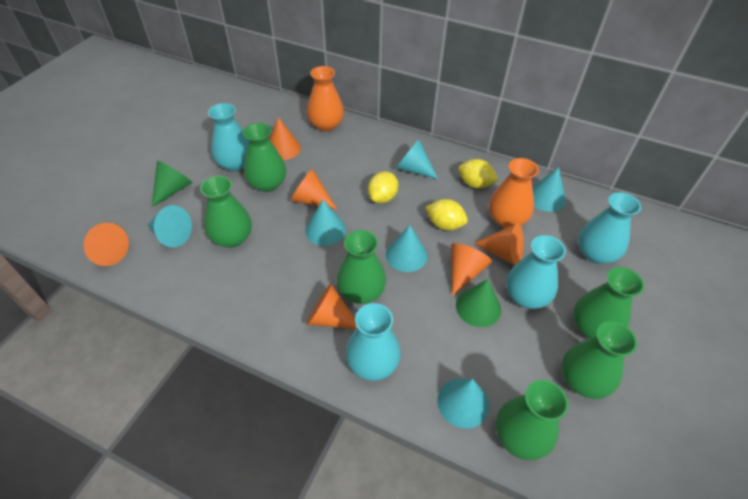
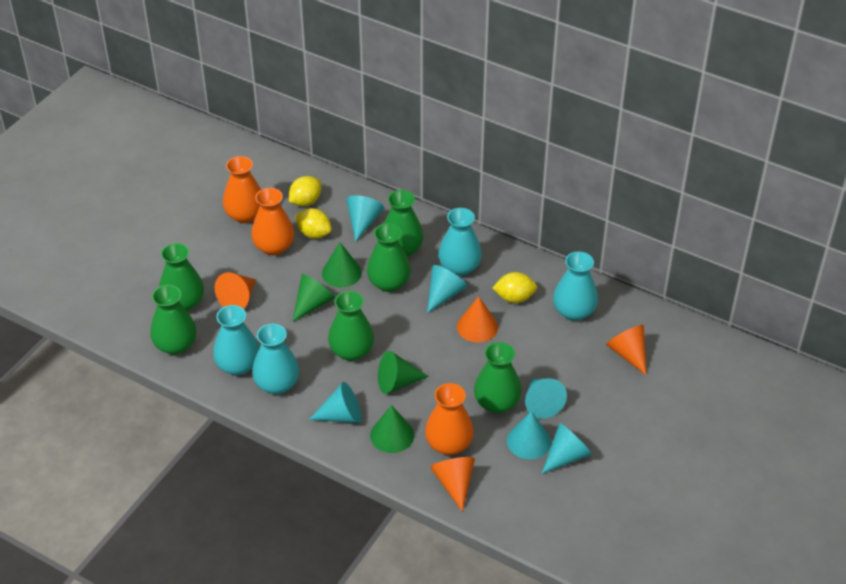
green cone: 2 -> 4
orange cone: 6 -> 4
orange vase: 2 -> 3

